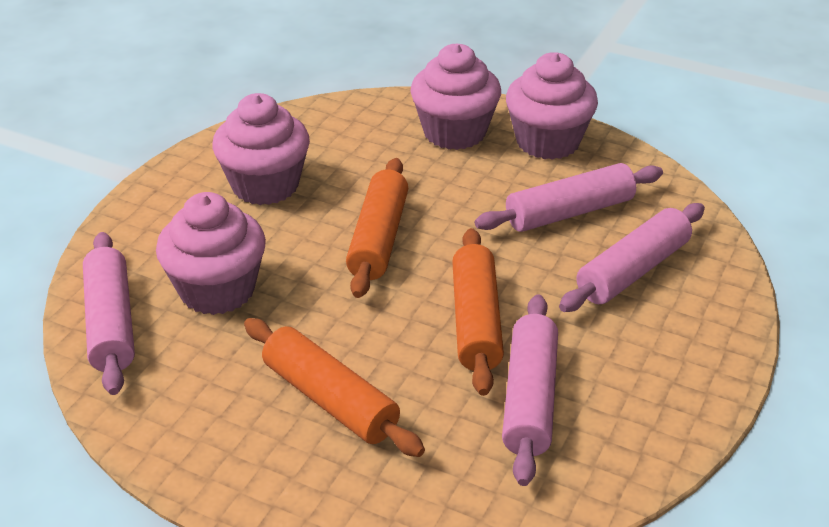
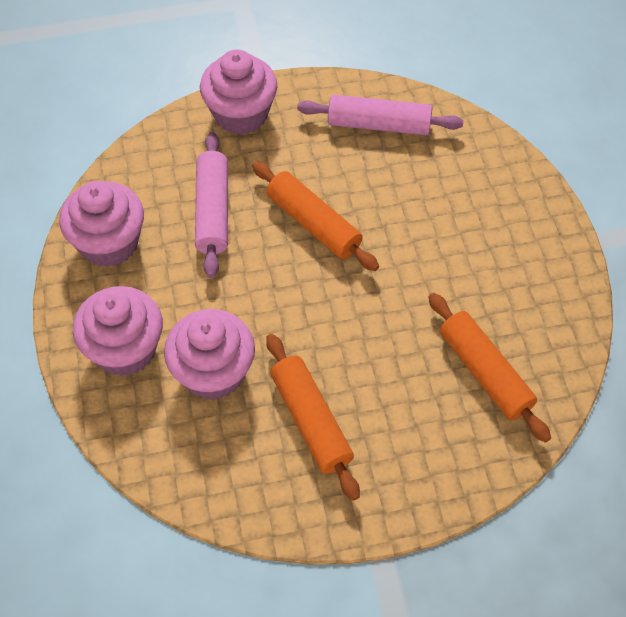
pink rolling pin: 4 -> 2

